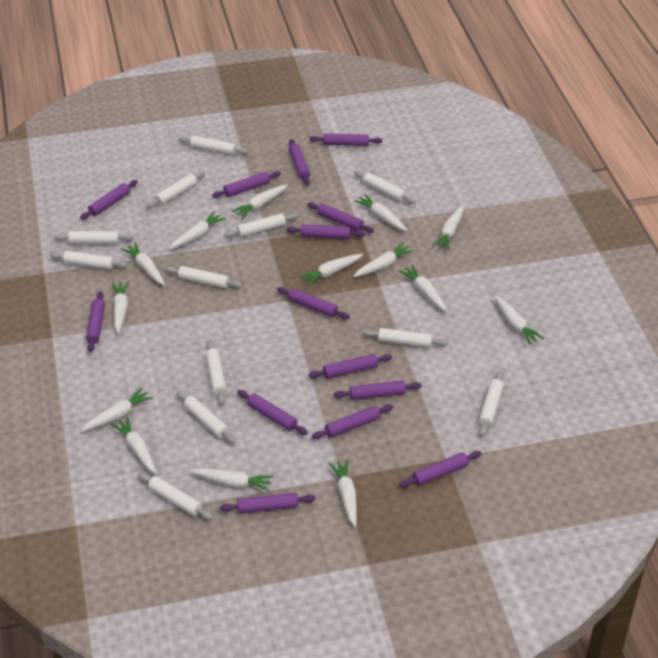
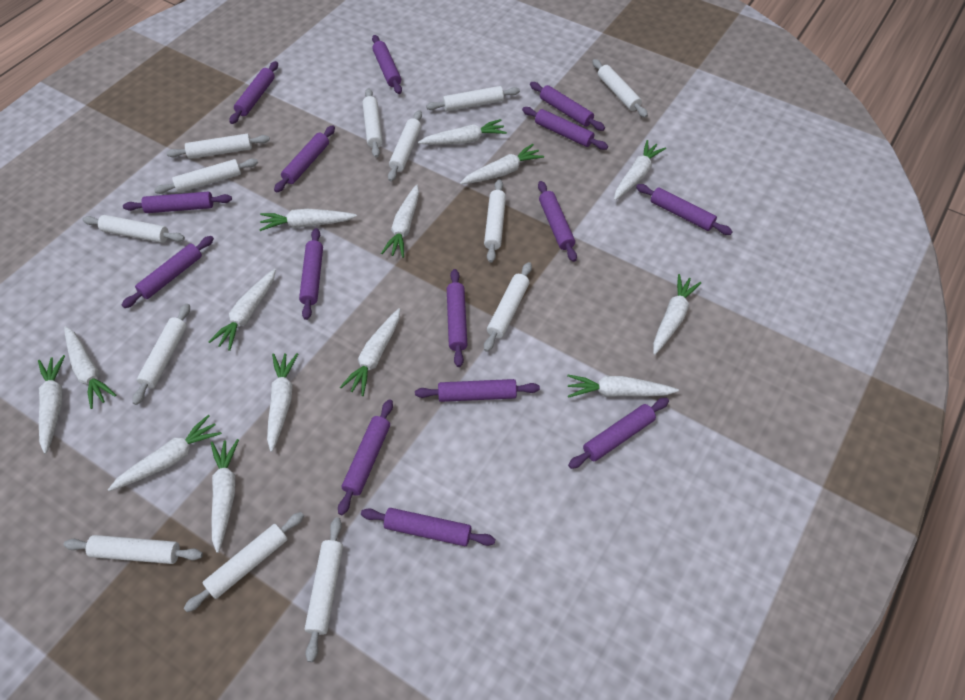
purple rolling pin: 14 -> 15
white rolling pin: 12 -> 13

